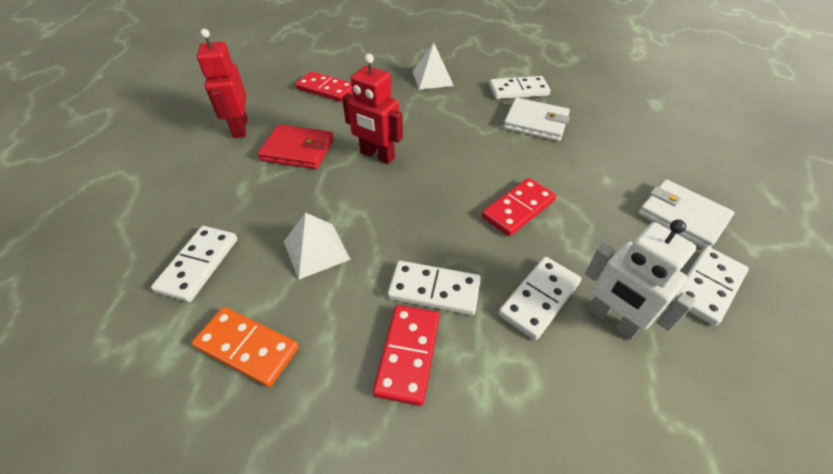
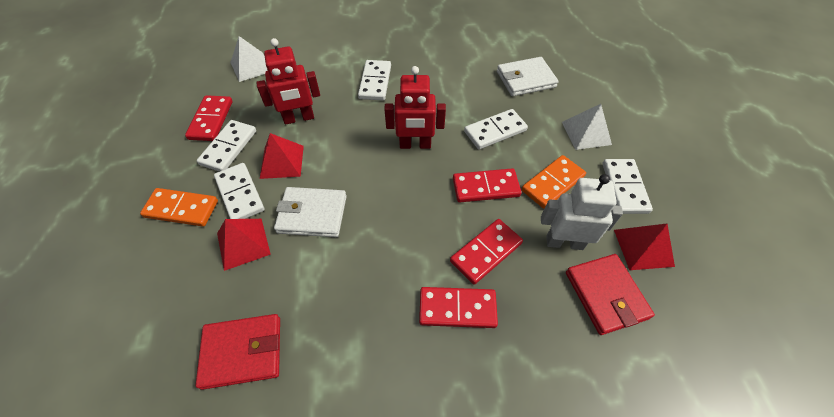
orange domino: 1 -> 2
red domino: 3 -> 4
red pyramid: 0 -> 3
red wallet: 1 -> 2

